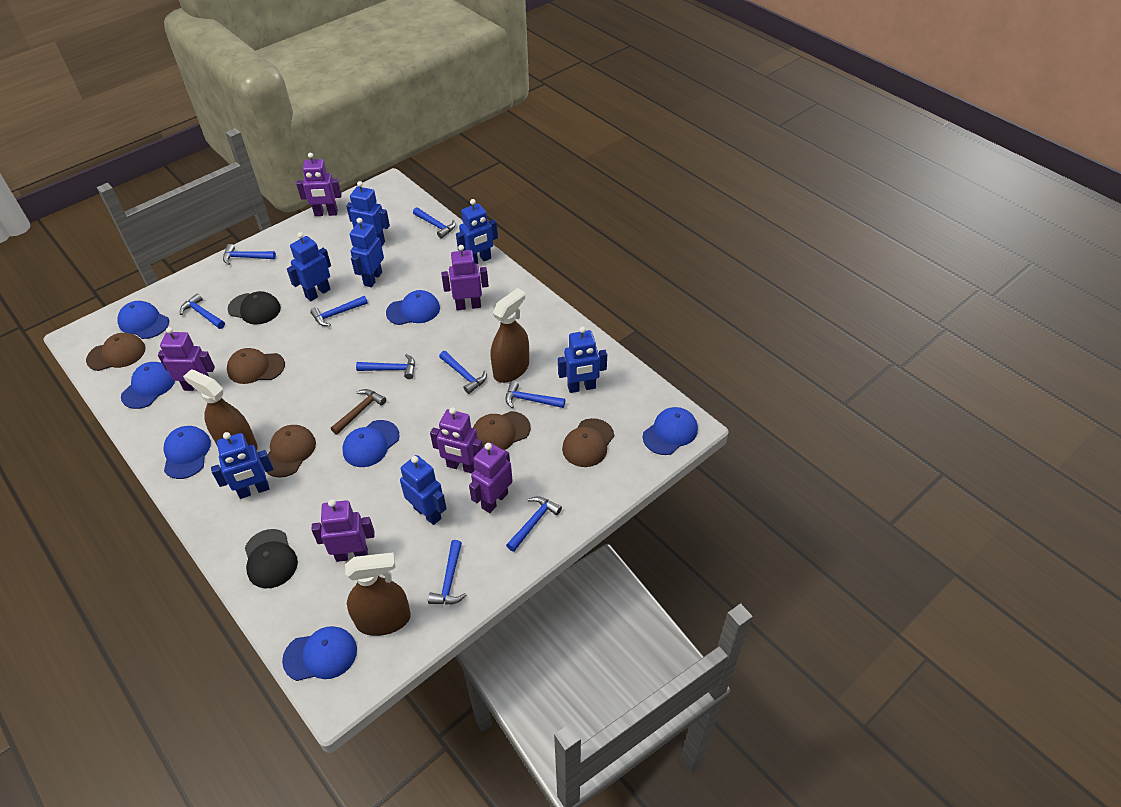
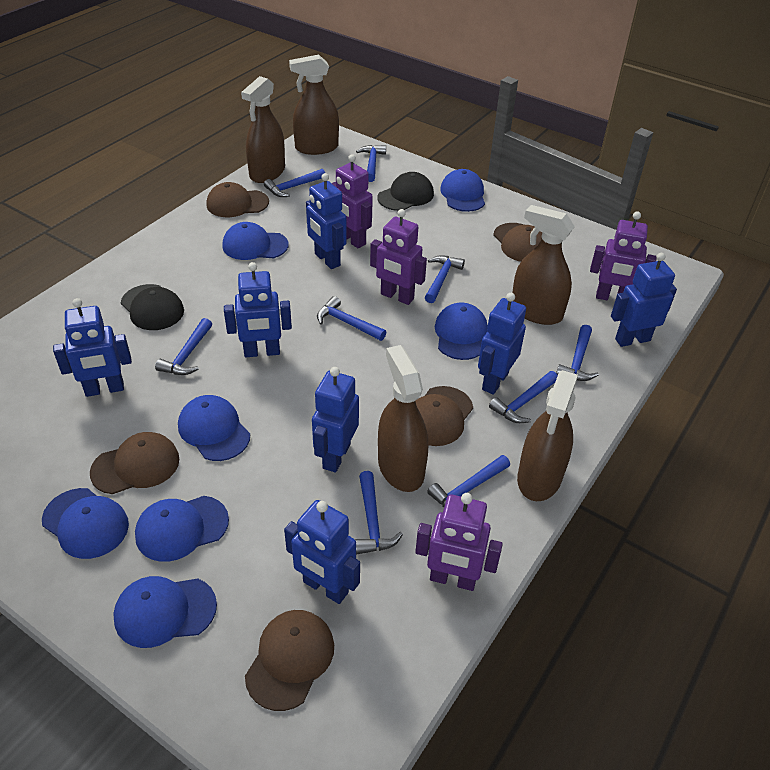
brown hammer: 1 -> 0
brown spray bottle: 3 -> 5
purple robot: 6 -> 4

